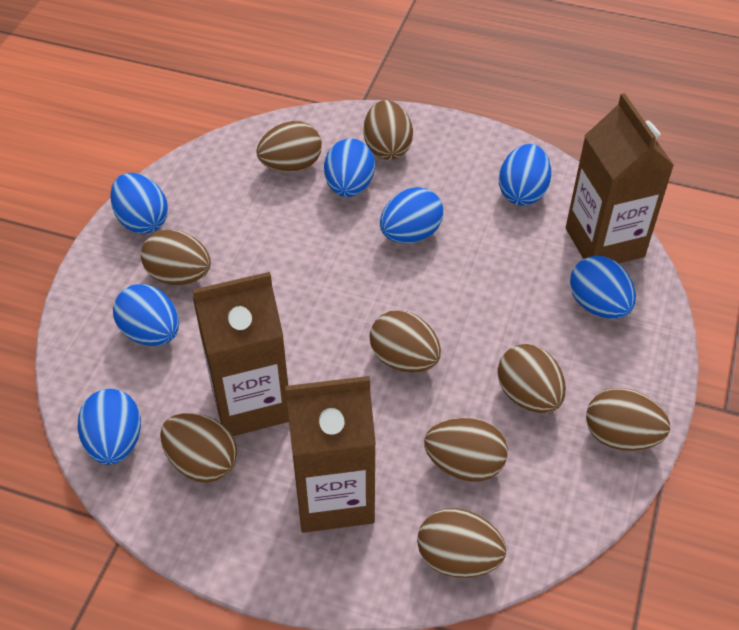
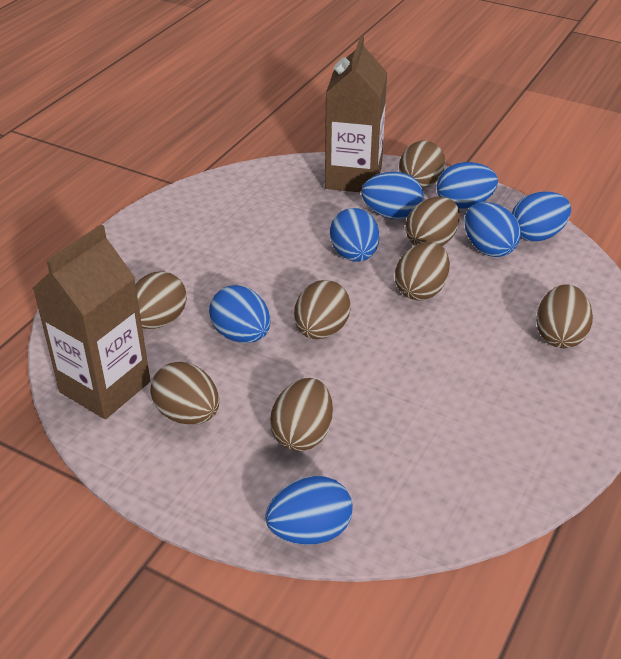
brown carton: 3 -> 2
brown egg: 9 -> 8

